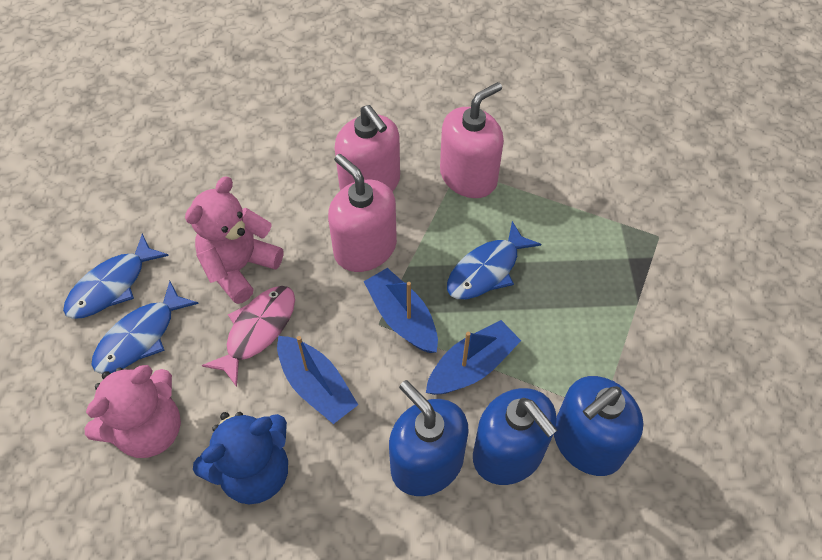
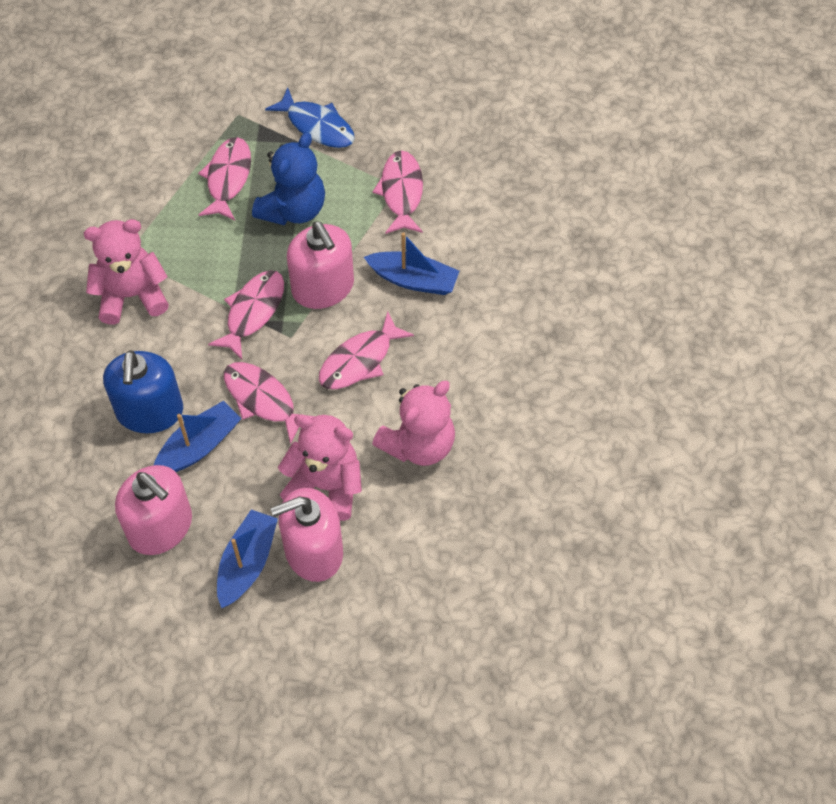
blue fish: 3 -> 1
blue soap dispenser: 3 -> 1
pink fish: 1 -> 5
pink teddy bear: 2 -> 3

